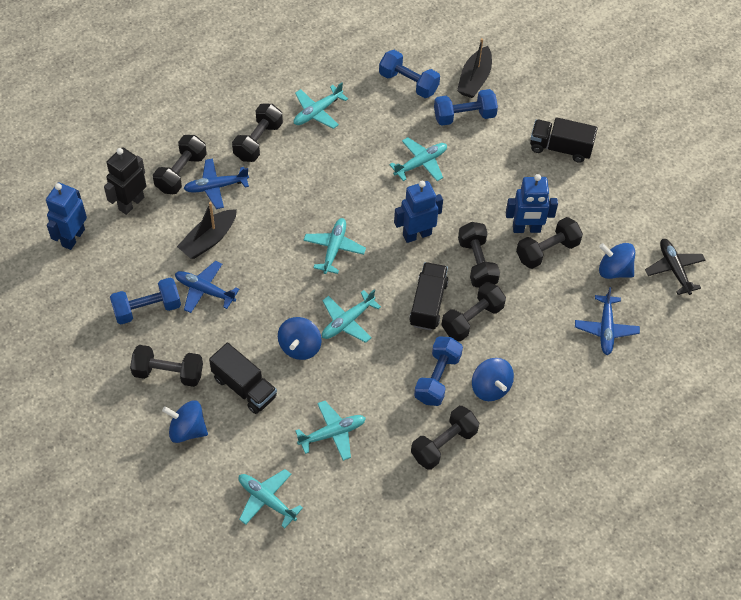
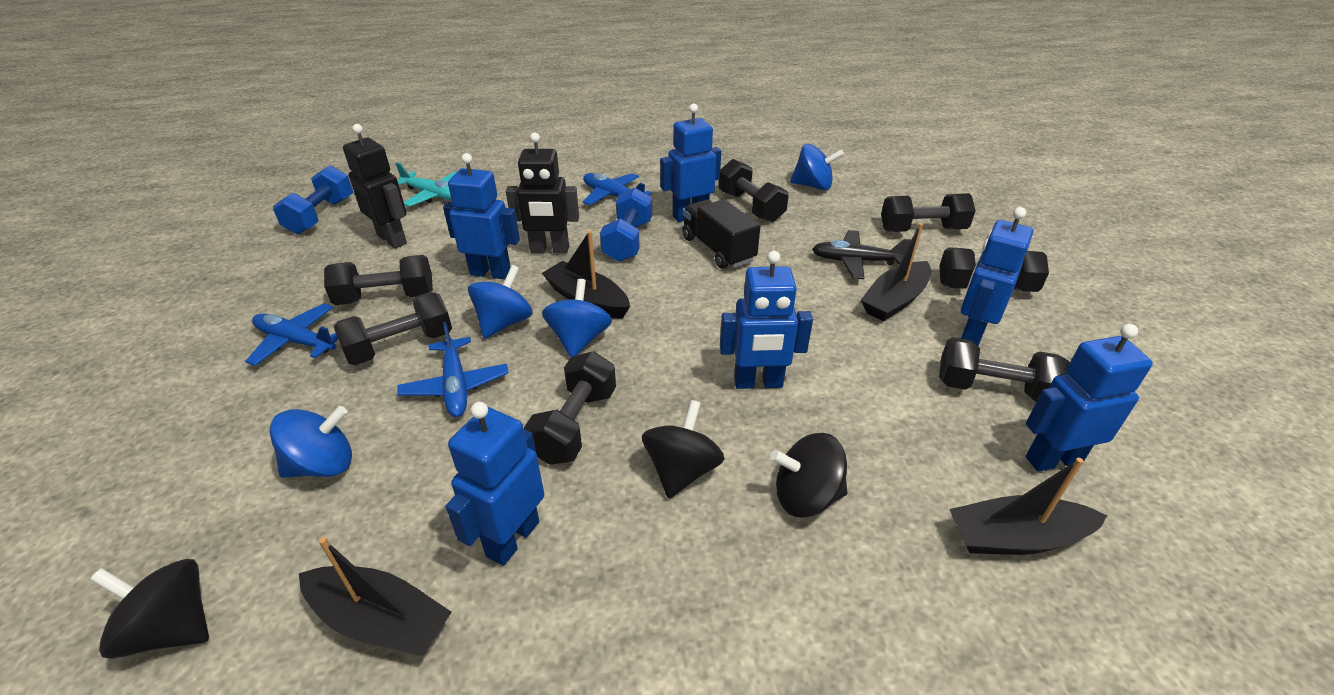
black boat: 2 -> 4
black robot: 1 -> 2
black spinning top: 0 -> 3
black truck: 3 -> 1
blue dumbbell: 4 -> 2
blue robot: 3 -> 6
turquoise plane: 6 -> 1

